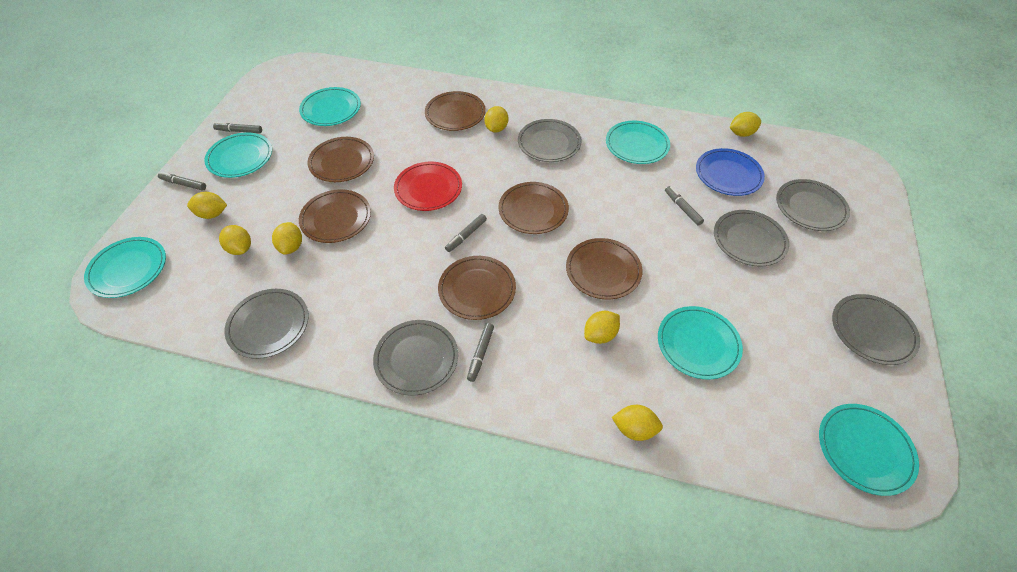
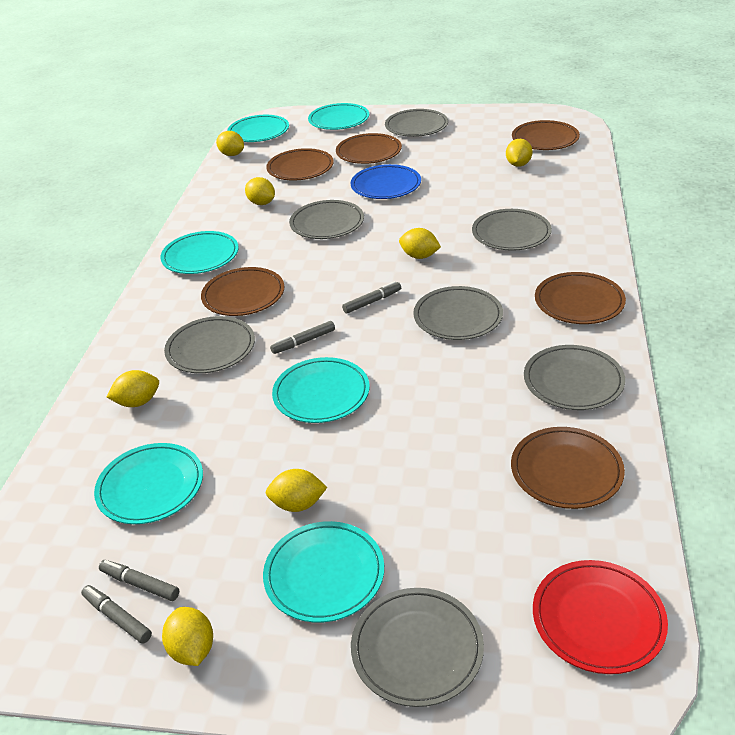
grey marker: 5 -> 4
grey plate: 6 -> 7

